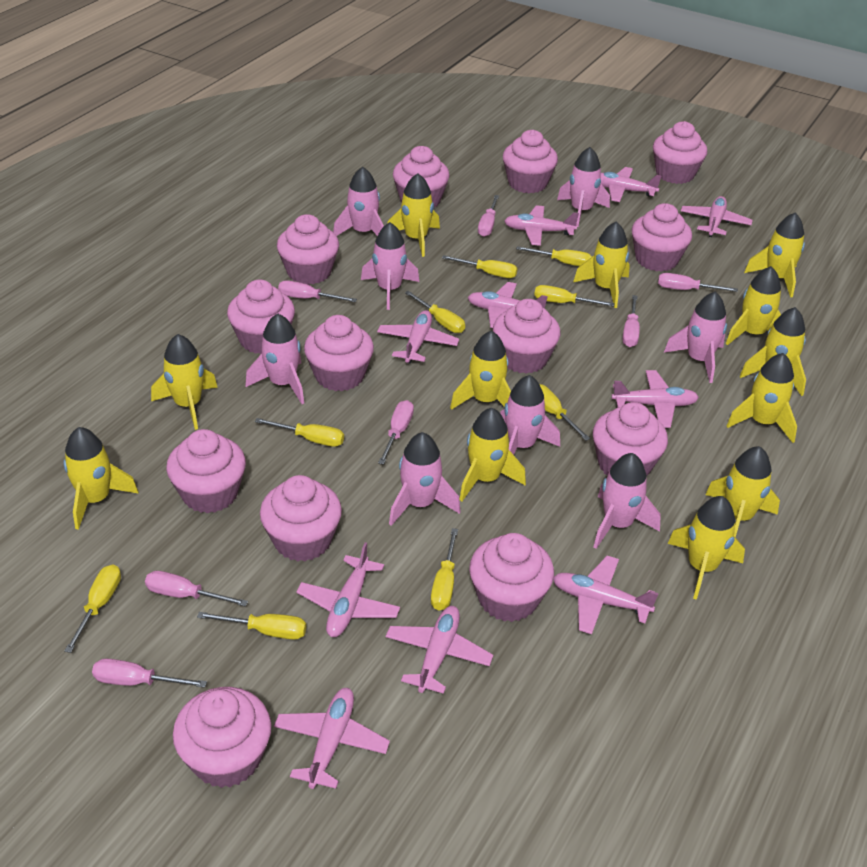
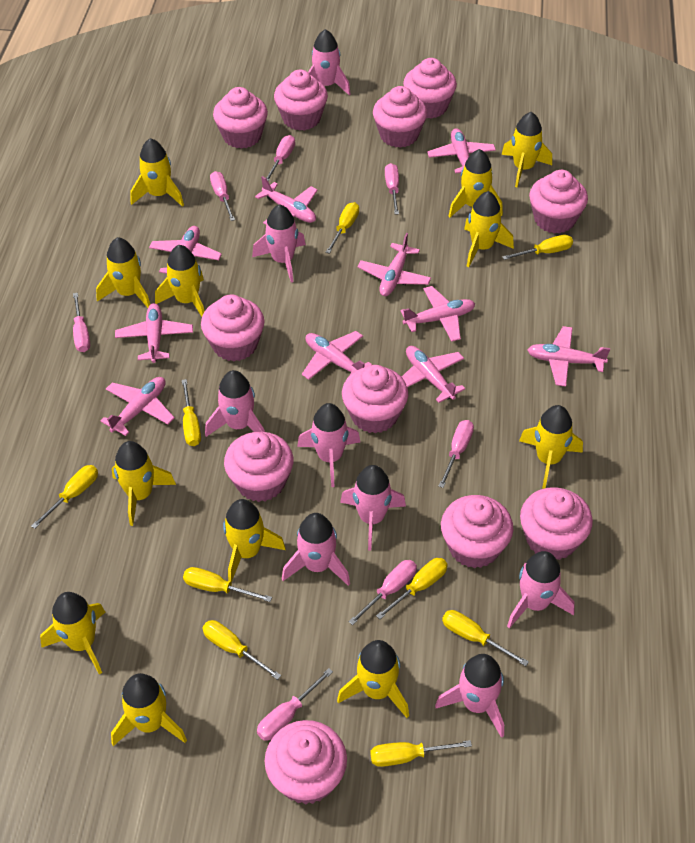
pink cupcake: 13 -> 11

